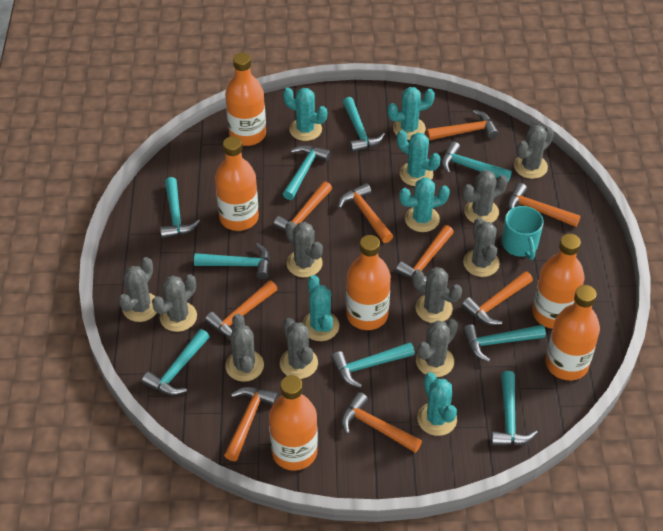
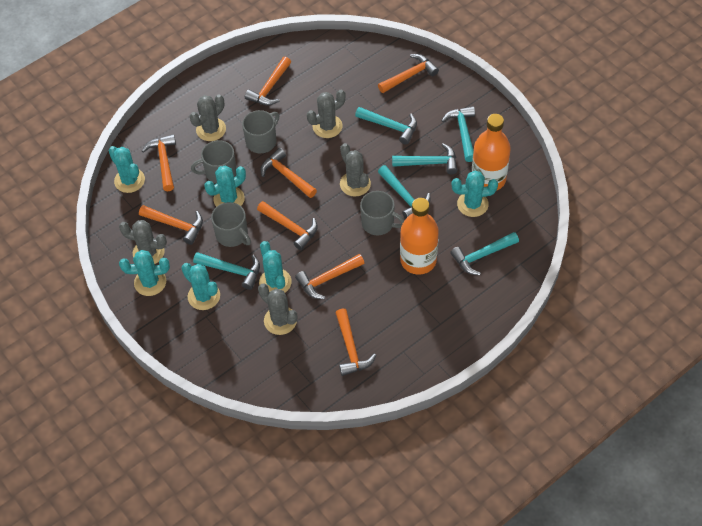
grey cactus: 10 -> 5
grey mug: 0 -> 4
orange bottle: 6 -> 2
orange hammer: 9 -> 8
turquoise hammer: 9 -> 6
turquoise mug: 1 -> 0

